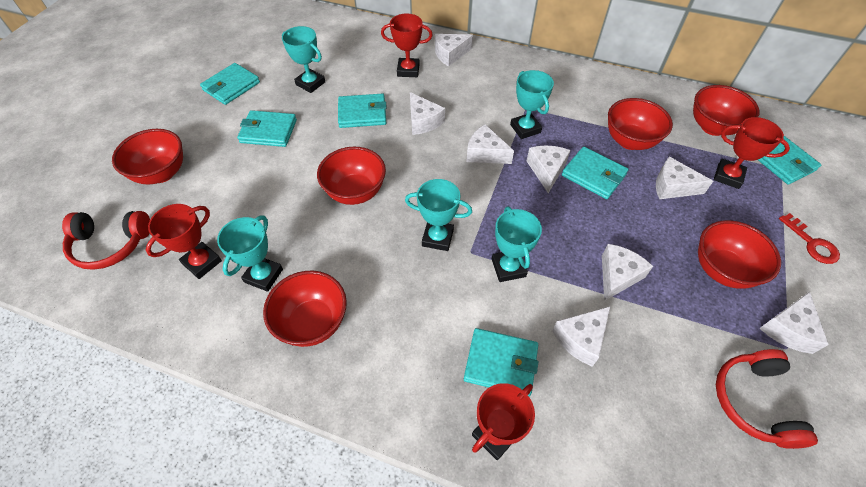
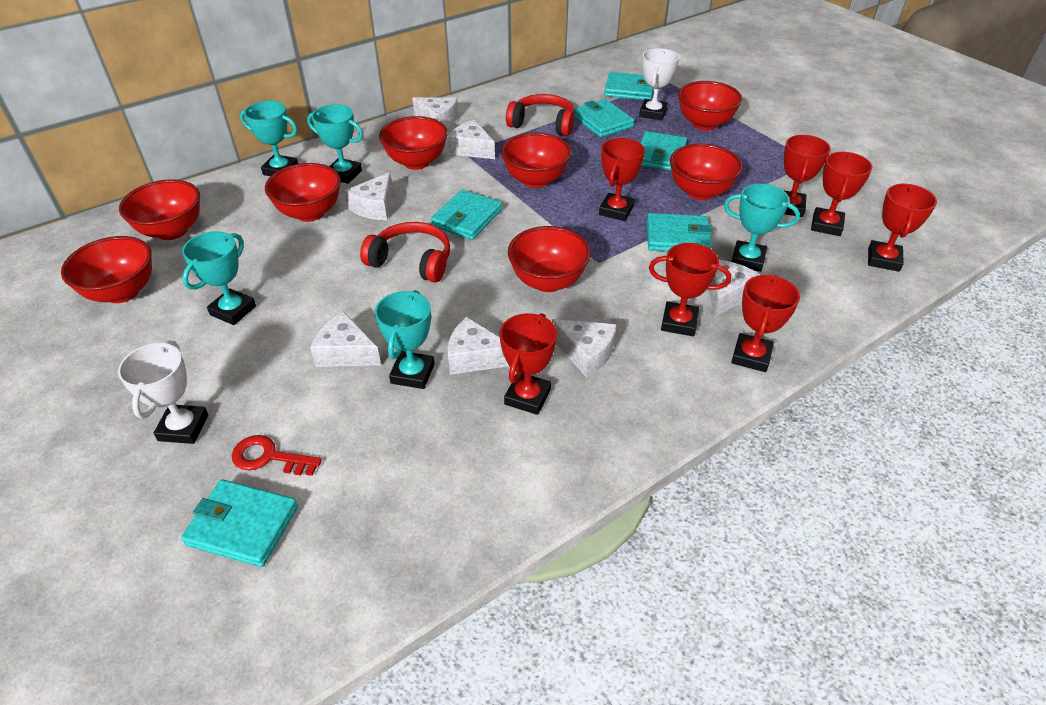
red bowl: 6 -> 8
red trophy: 4 -> 7
white cheese: 8 -> 7
white trophy: 0 -> 2

